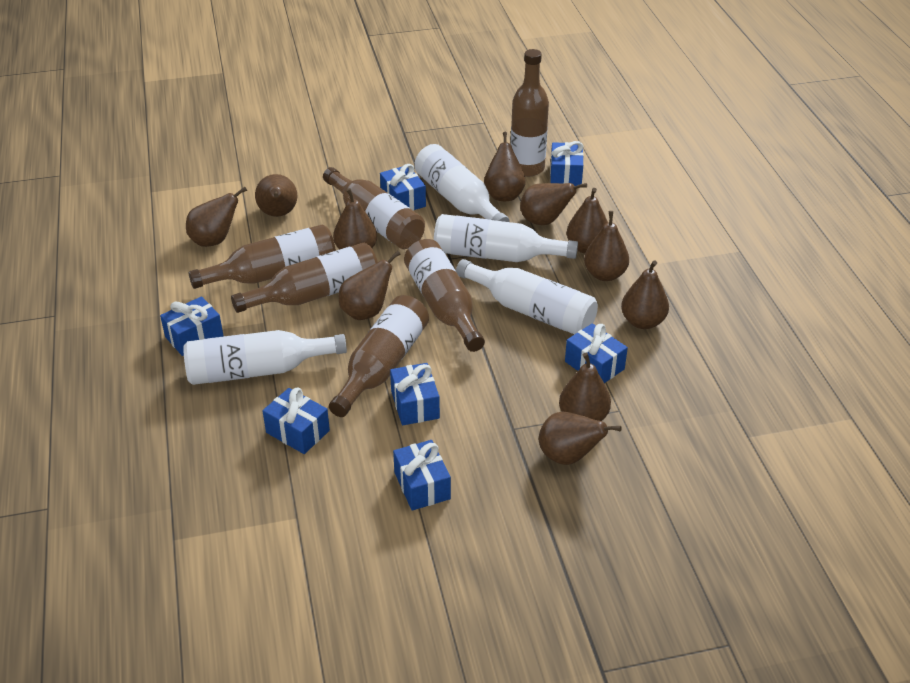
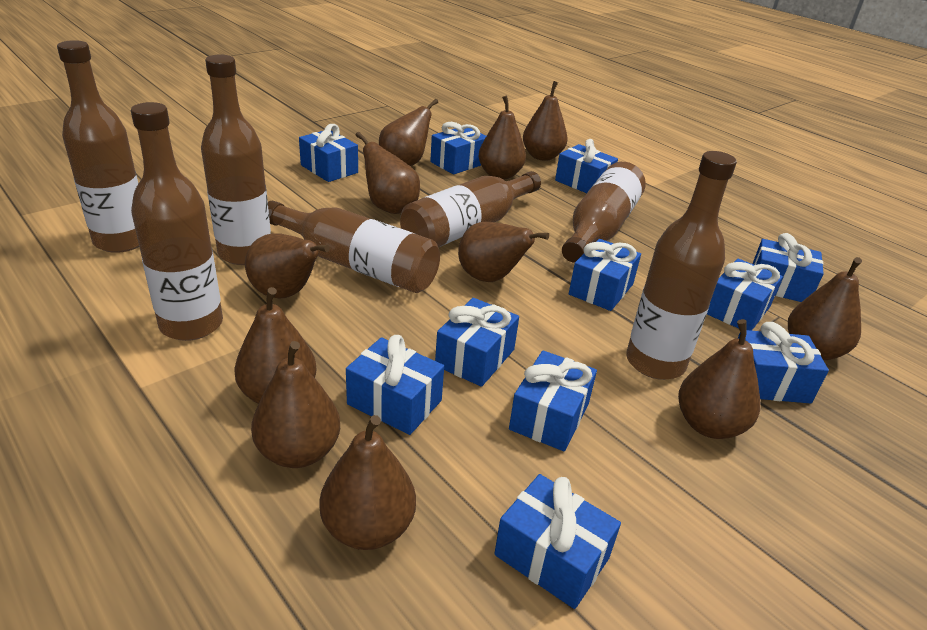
blue gift: 7 -> 11
brown bottle: 6 -> 7
white bottle: 4 -> 0

